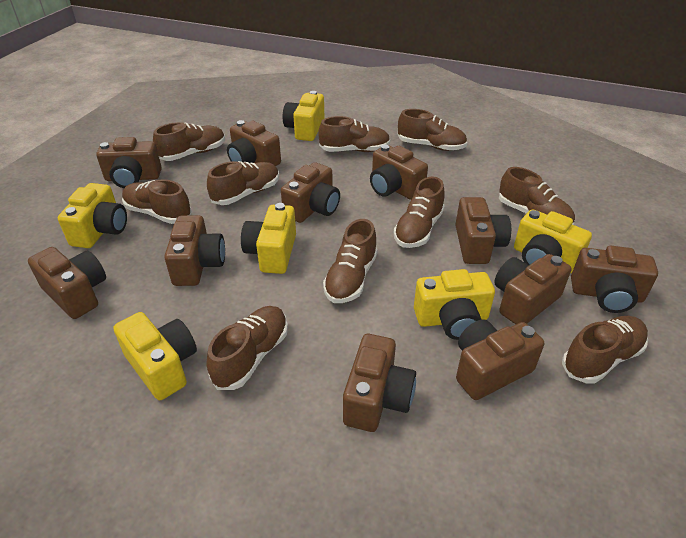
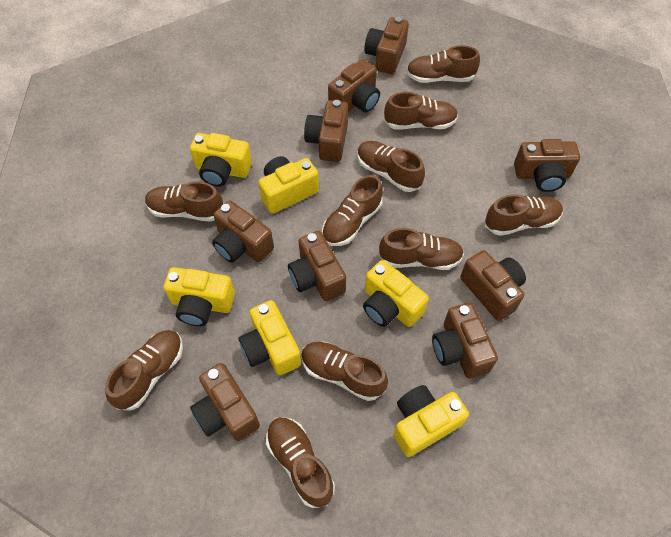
brown camera: 11 -> 9

